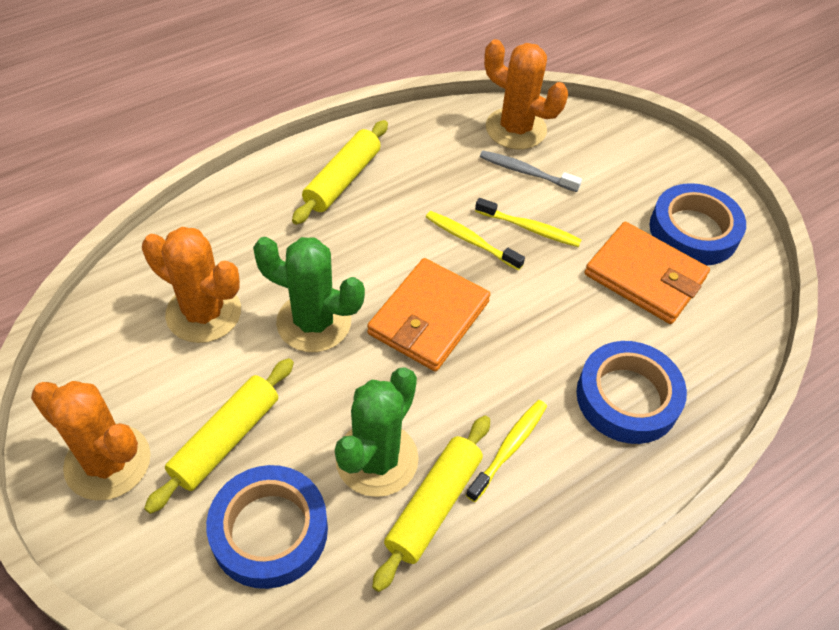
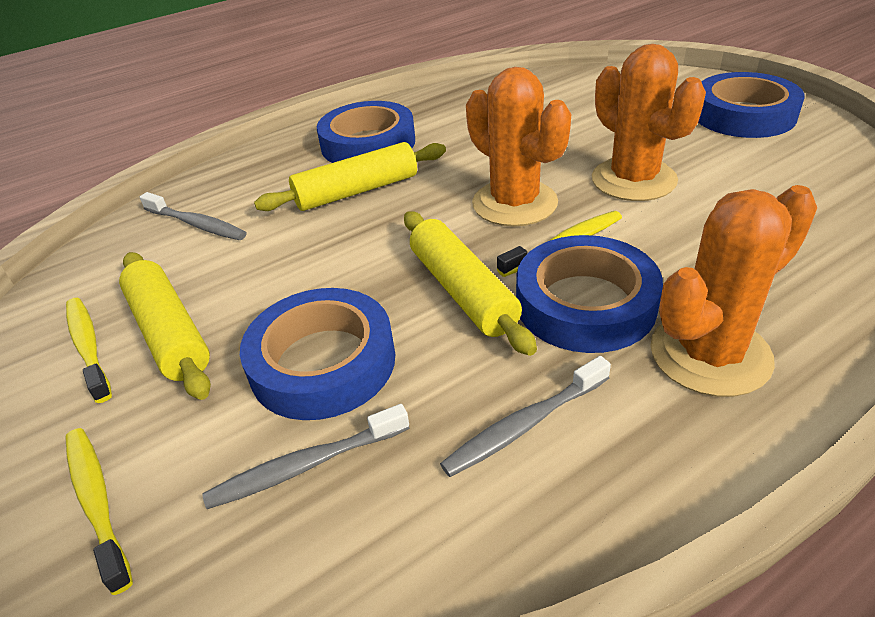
blue tape: 3 -> 4
green cactus: 2 -> 0
grey toothbrush: 1 -> 3
orange wallet: 2 -> 0

